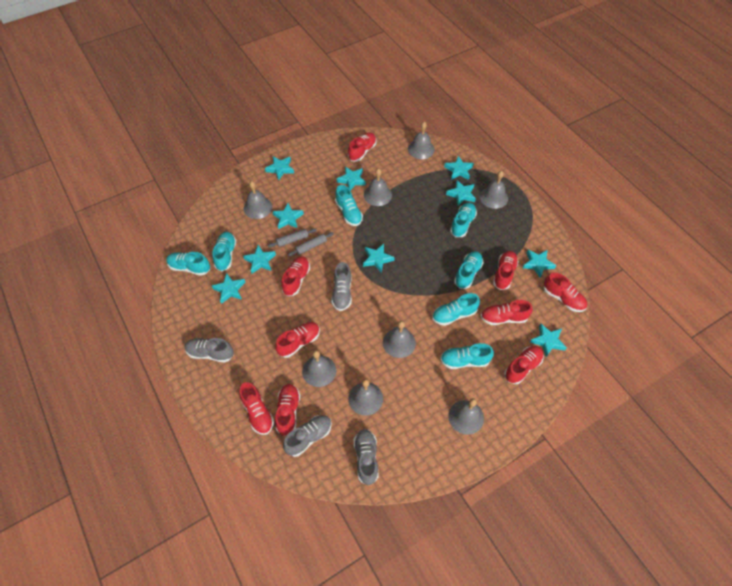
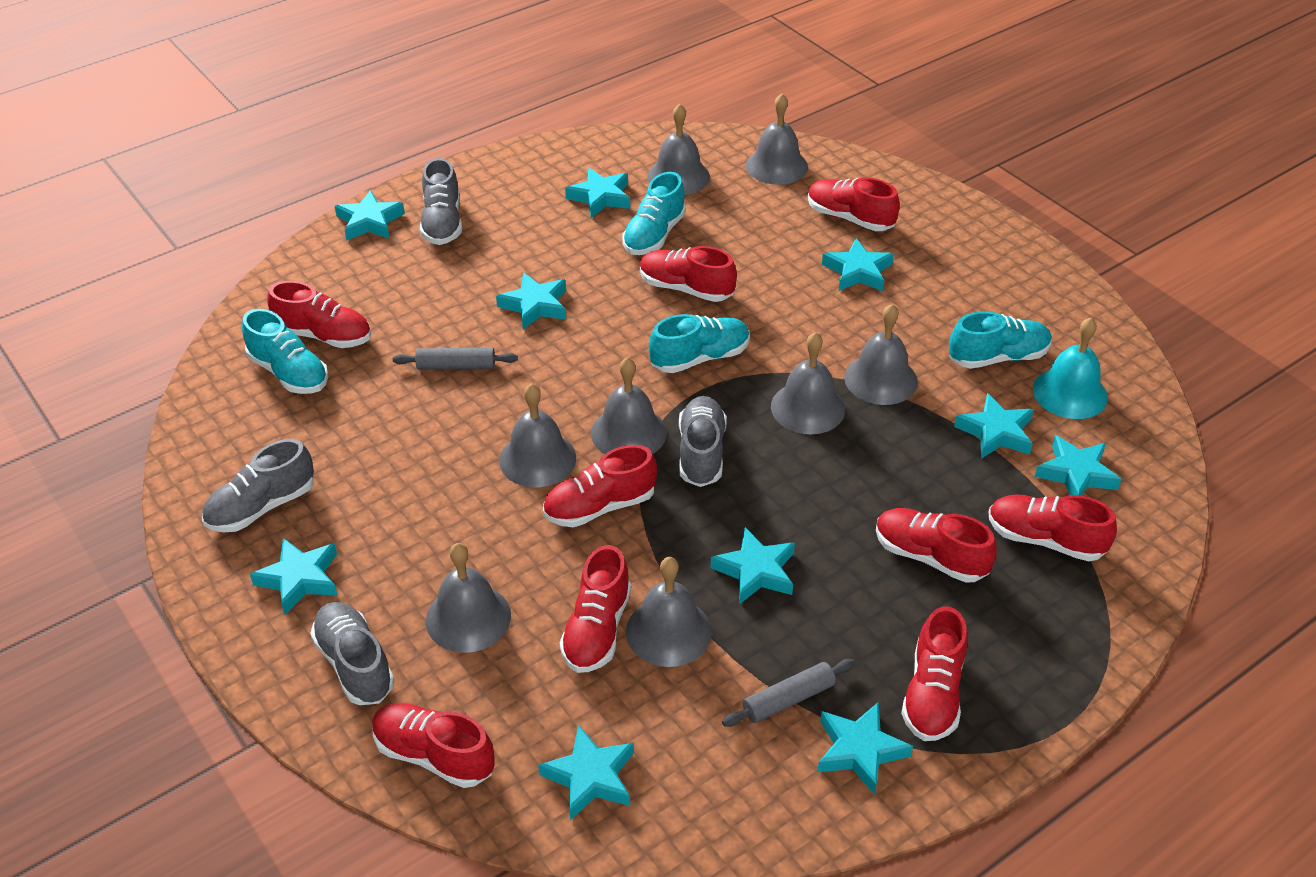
turquoise bell: 0 -> 1
turquoise shoe: 7 -> 4

